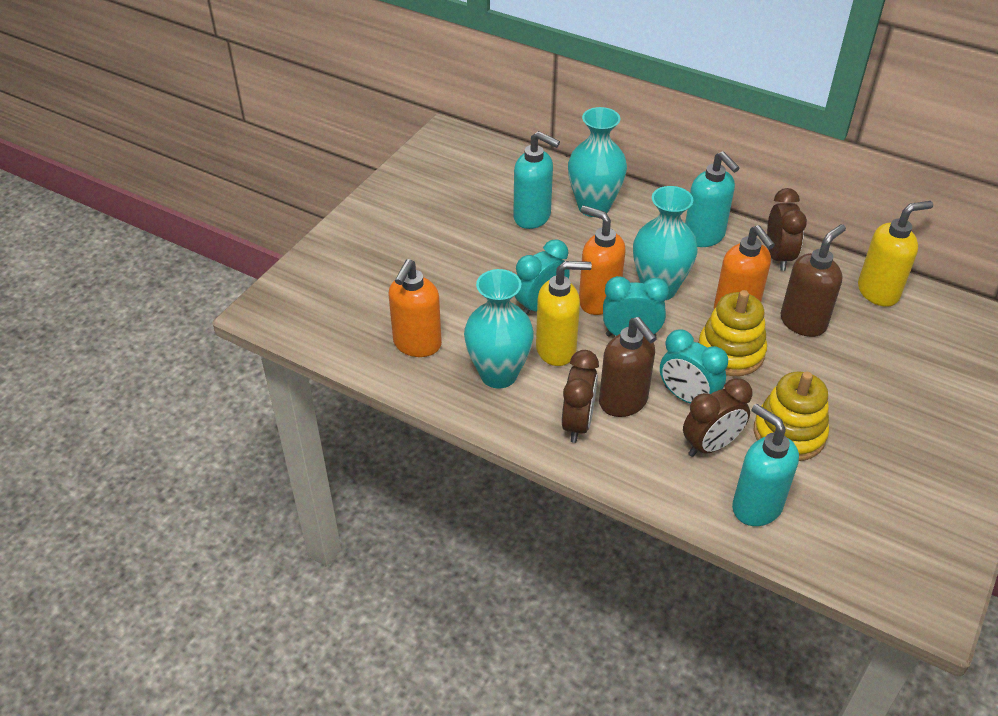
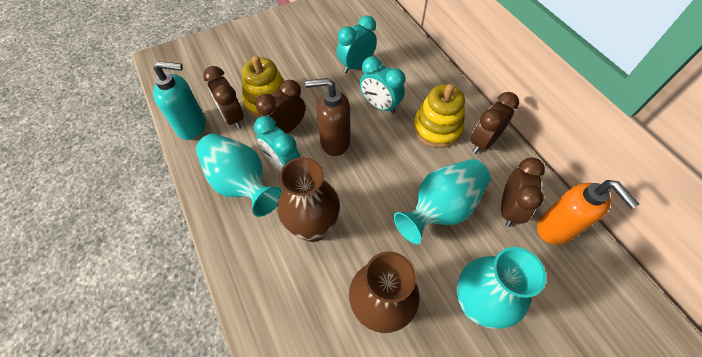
brown clock: 3 -> 4
brown soap dispenser: 2 -> 1
brown vase: 0 -> 2
orange soap dispenser: 3 -> 1
turquoise soap dispenser: 3 -> 1
yellow soap dispenser: 2 -> 0

